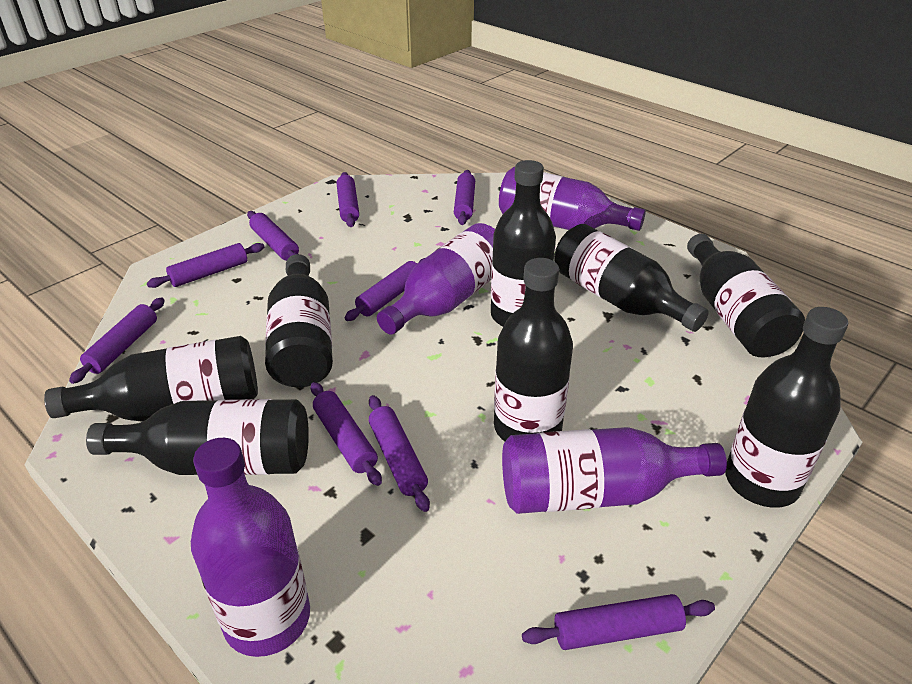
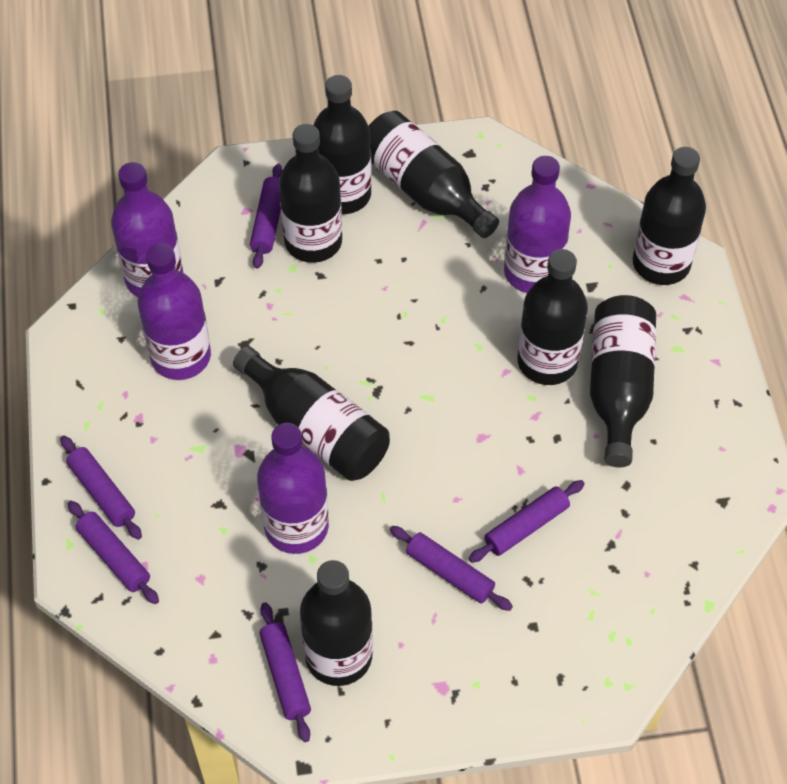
purple rolling pin: 9 -> 6

